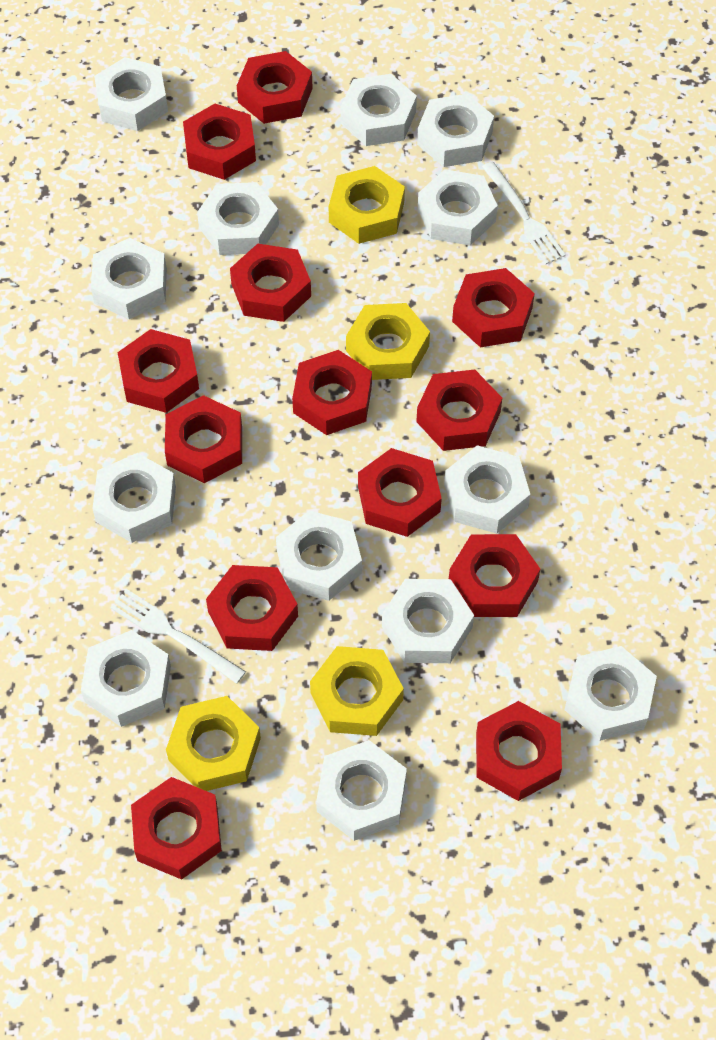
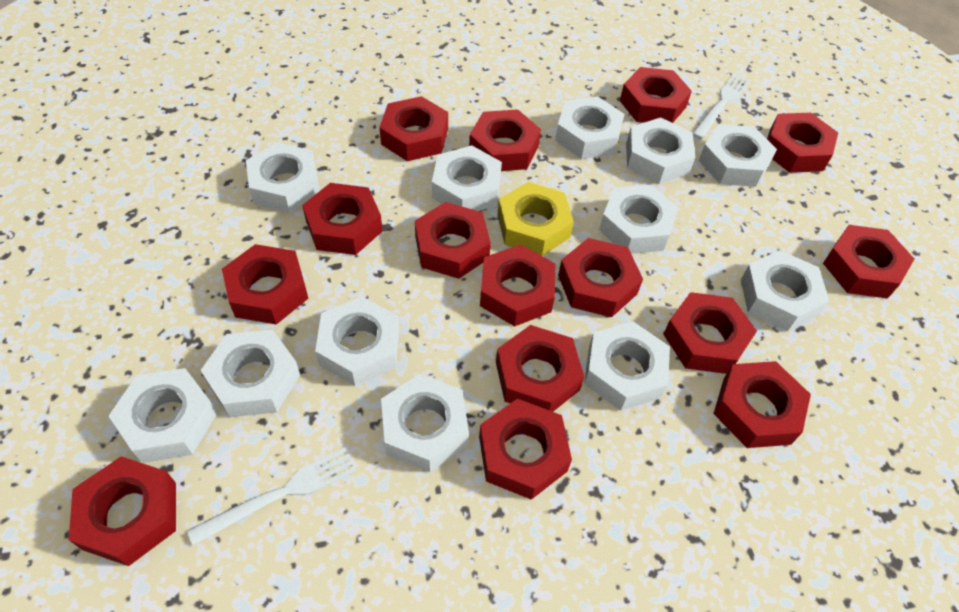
red nut: 13 -> 15
white nut: 13 -> 12
yellow nut: 4 -> 1

